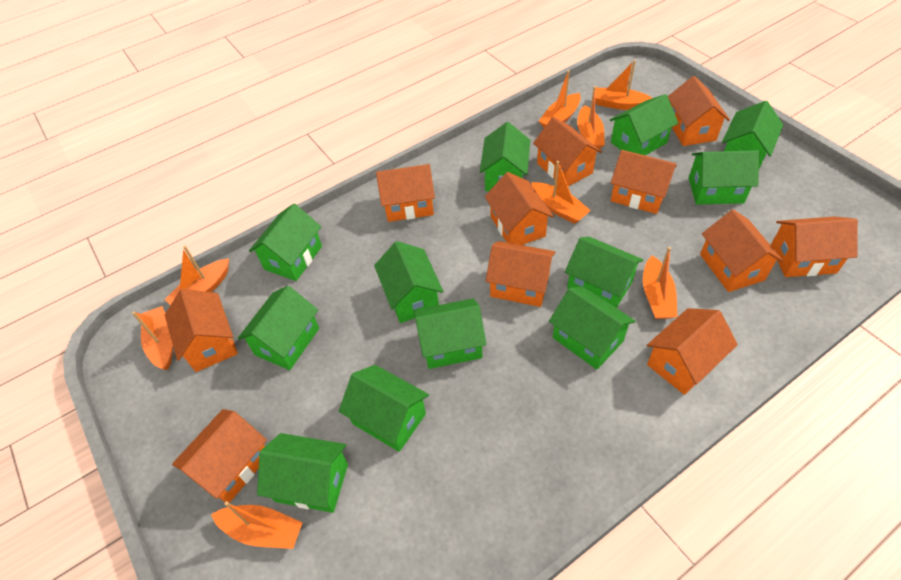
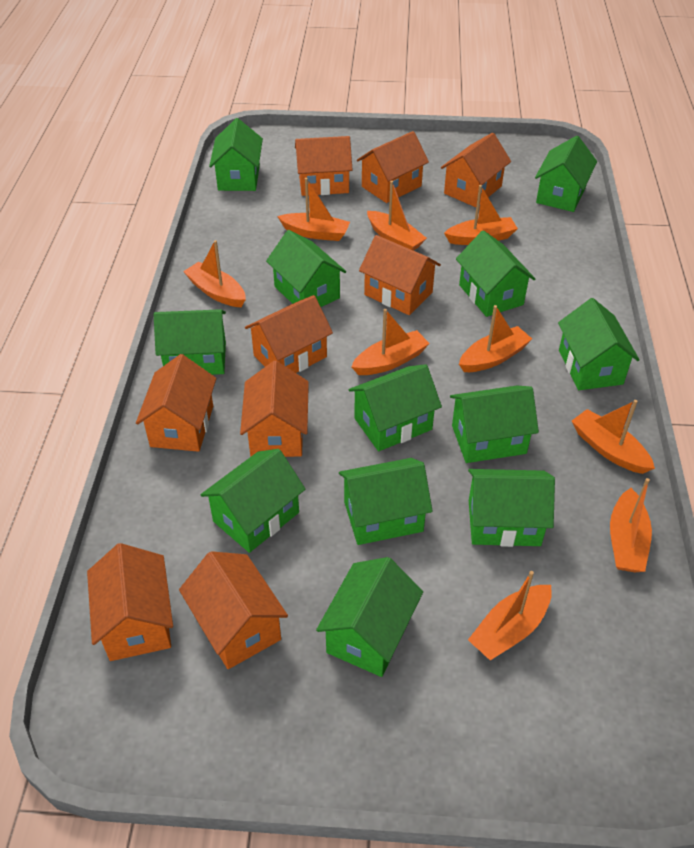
orange boat: 8 -> 9
orange house: 11 -> 9

